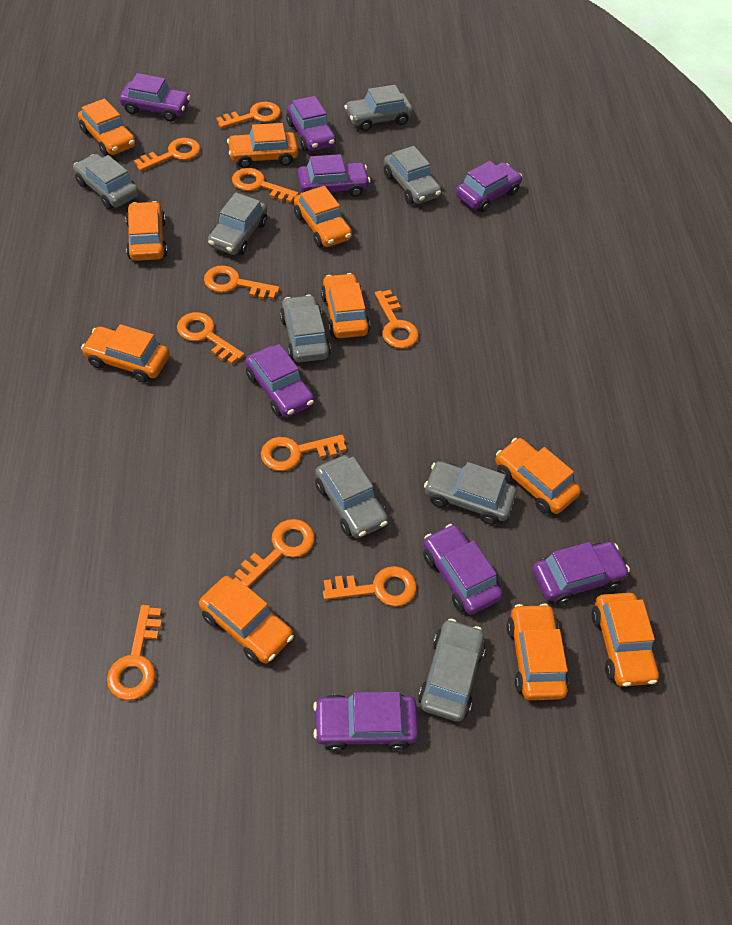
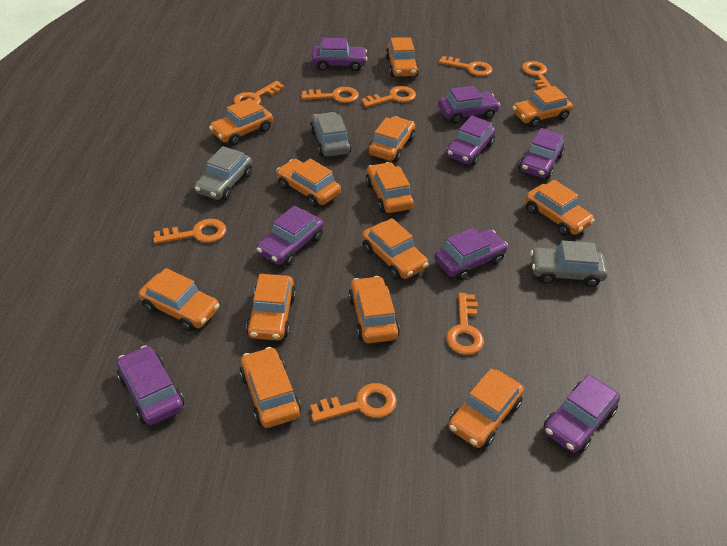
grey car: 8 -> 3
orange car: 10 -> 13
orange key: 10 -> 8

